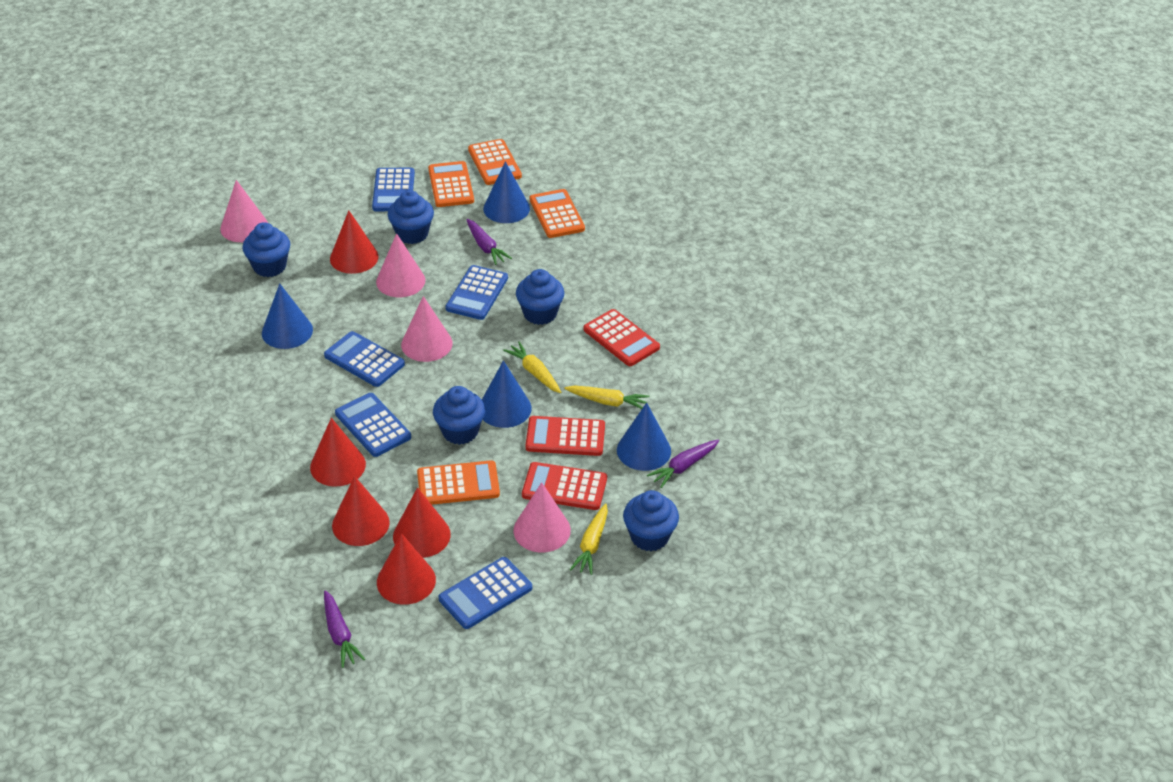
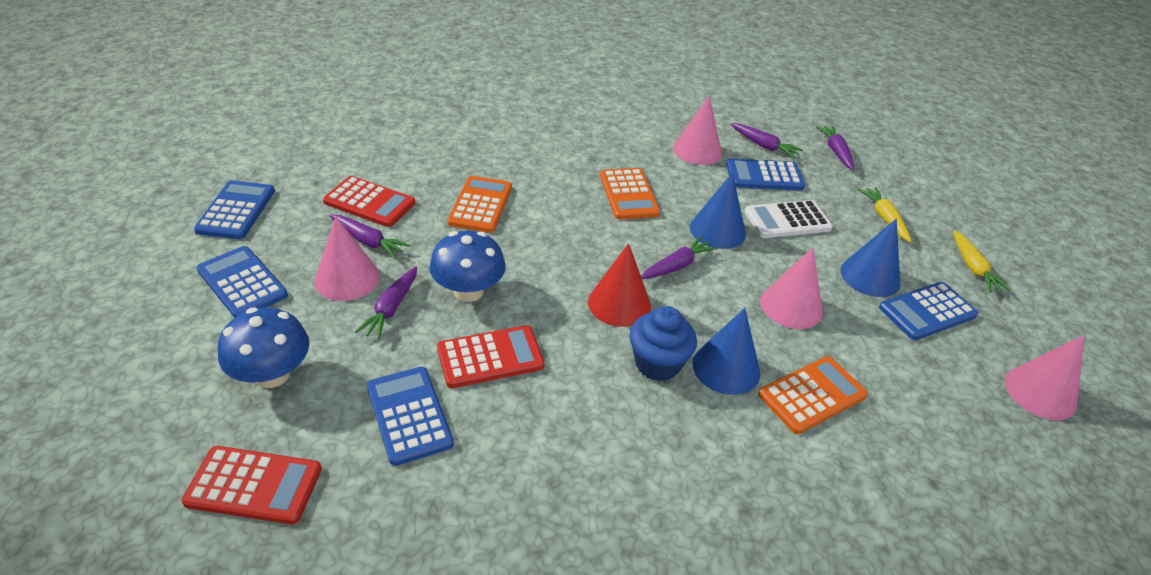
blue cone: 4 -> 3
blue cupcake: 5 -> 1
blue mushroom: 0 -> 2
orange calculator: 4 -> 3
purple carrot: 3 -> 5
red cone: 5 -> 1
white calculator: 0 -> 1
yellow carrot: 3 -> 2

